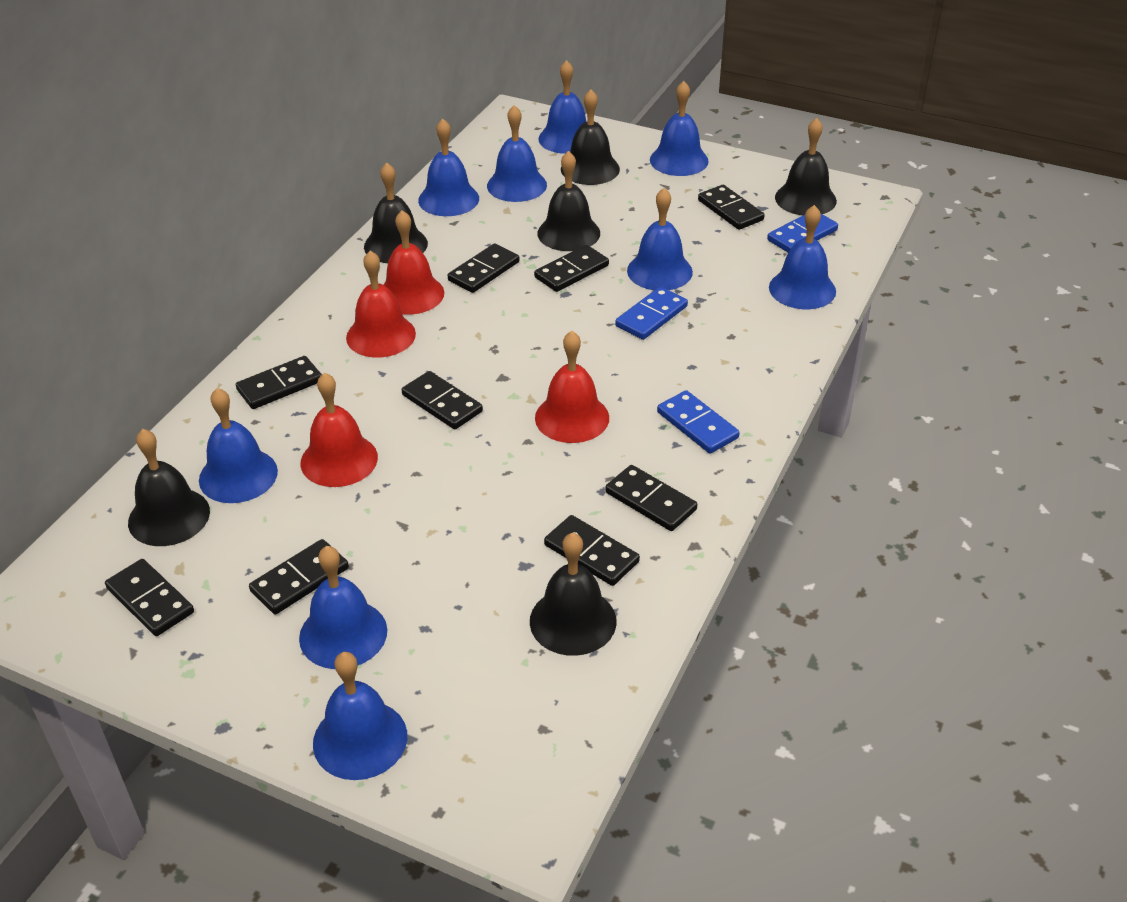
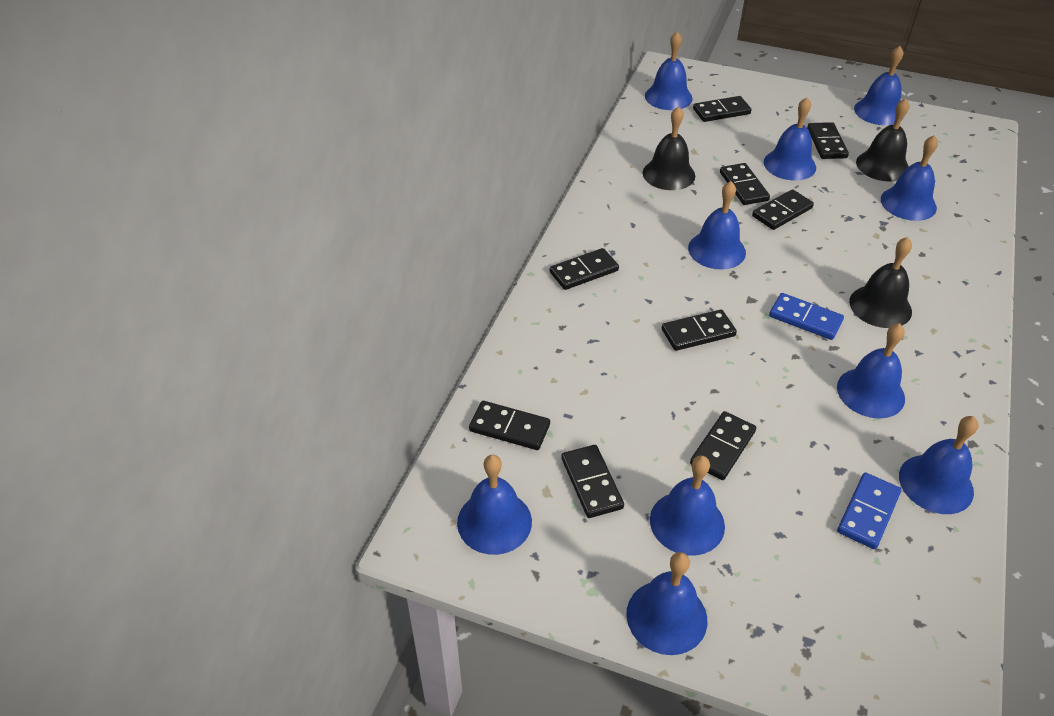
black bell: 6 -> 3
blue bell: 9 -> 10
blue domino: 3 -> 2
red bell: 4 -> 0

